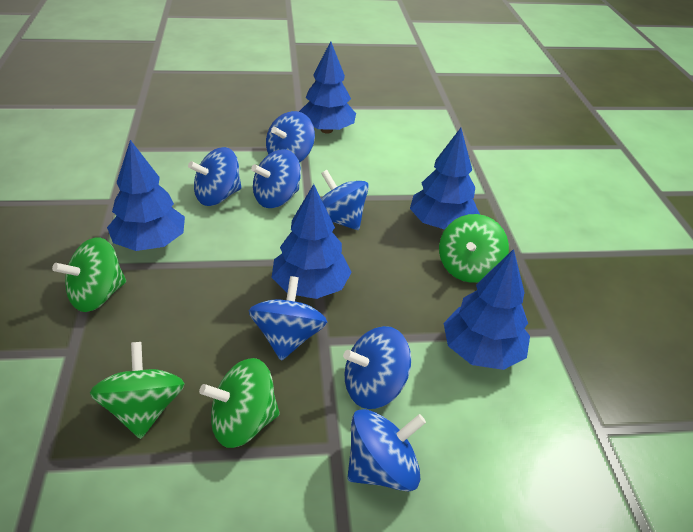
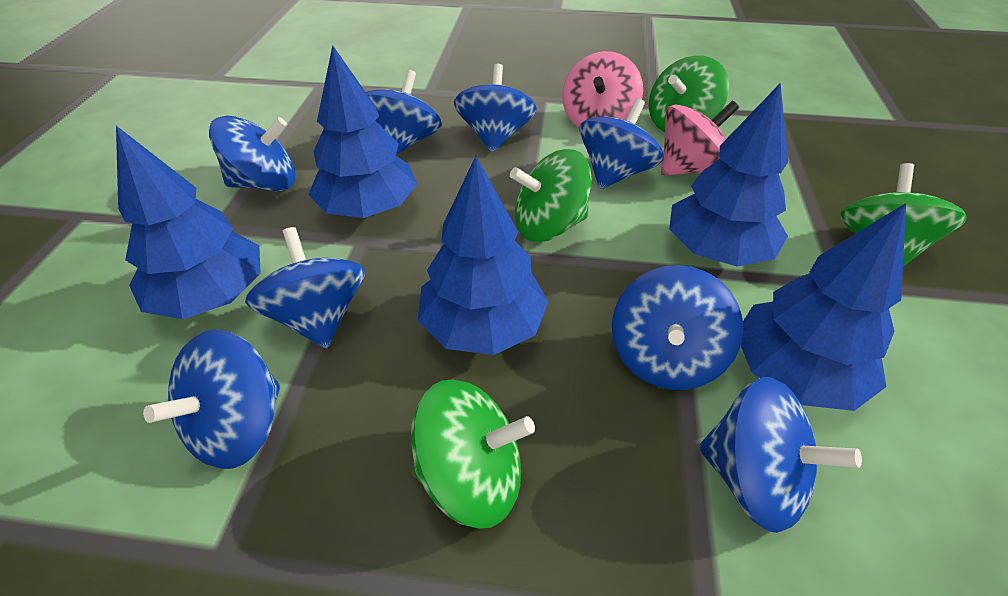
blue spinning top: 7 -> 8
pink spinning top: 0 -> 2

